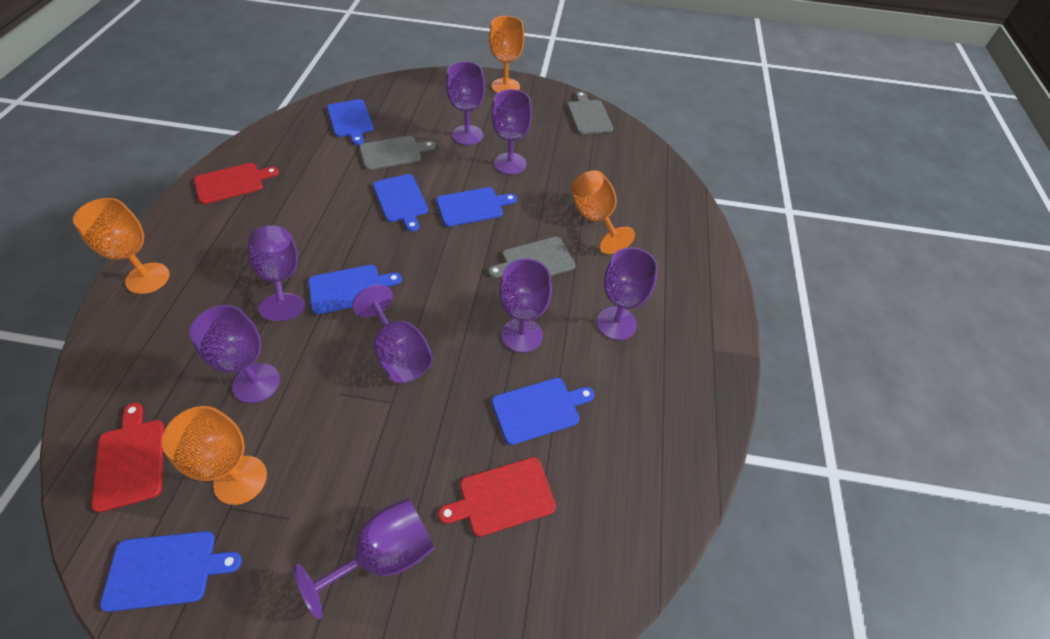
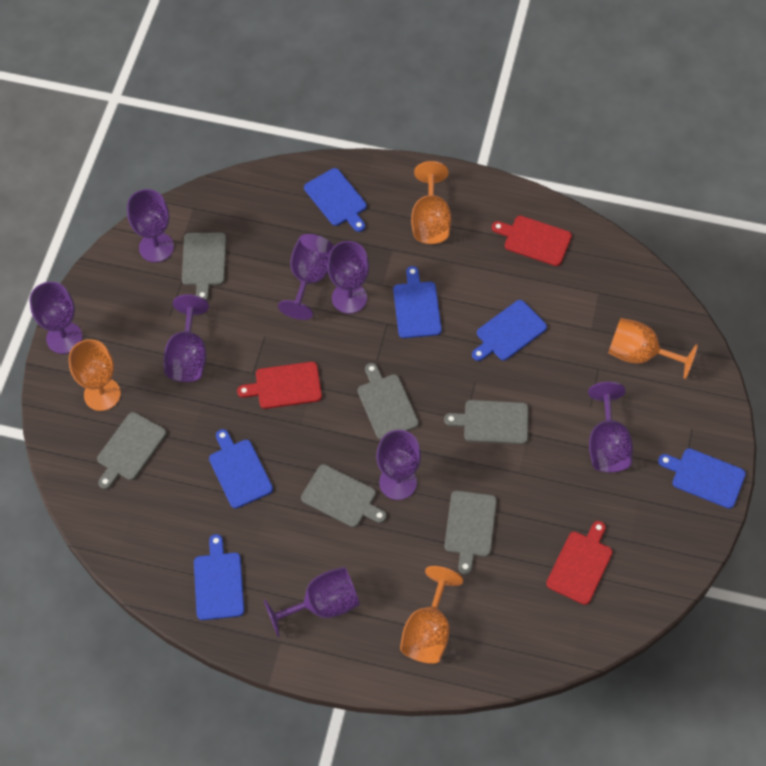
grey cutting board: 3 -> 6

